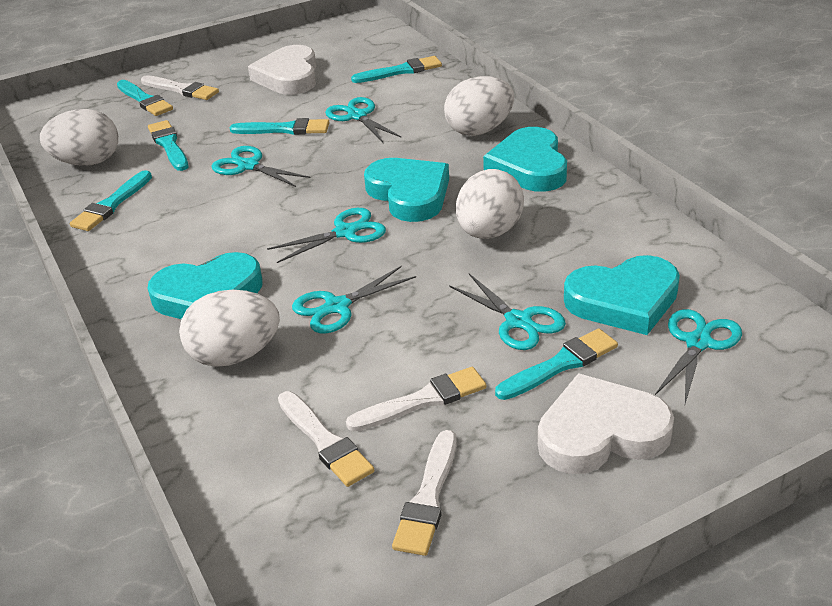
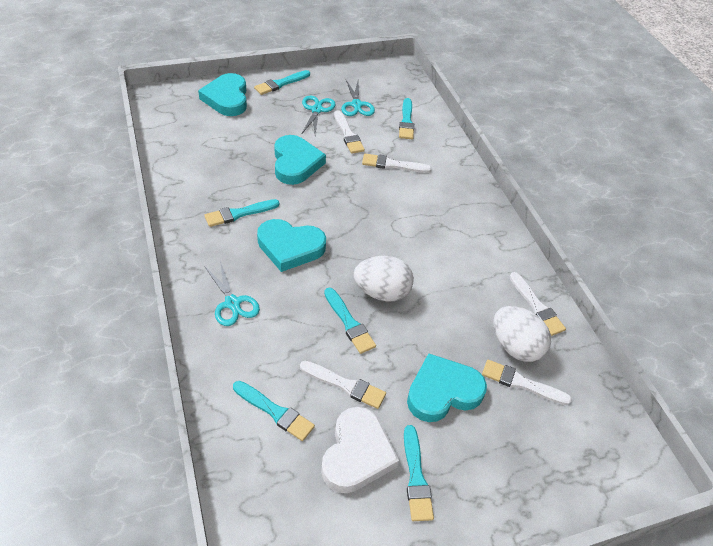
turquoise scissors: 6 -> 3
white brush: 4 -> 5
white egg: 4 -> 2
white heart: 2 -> 1

